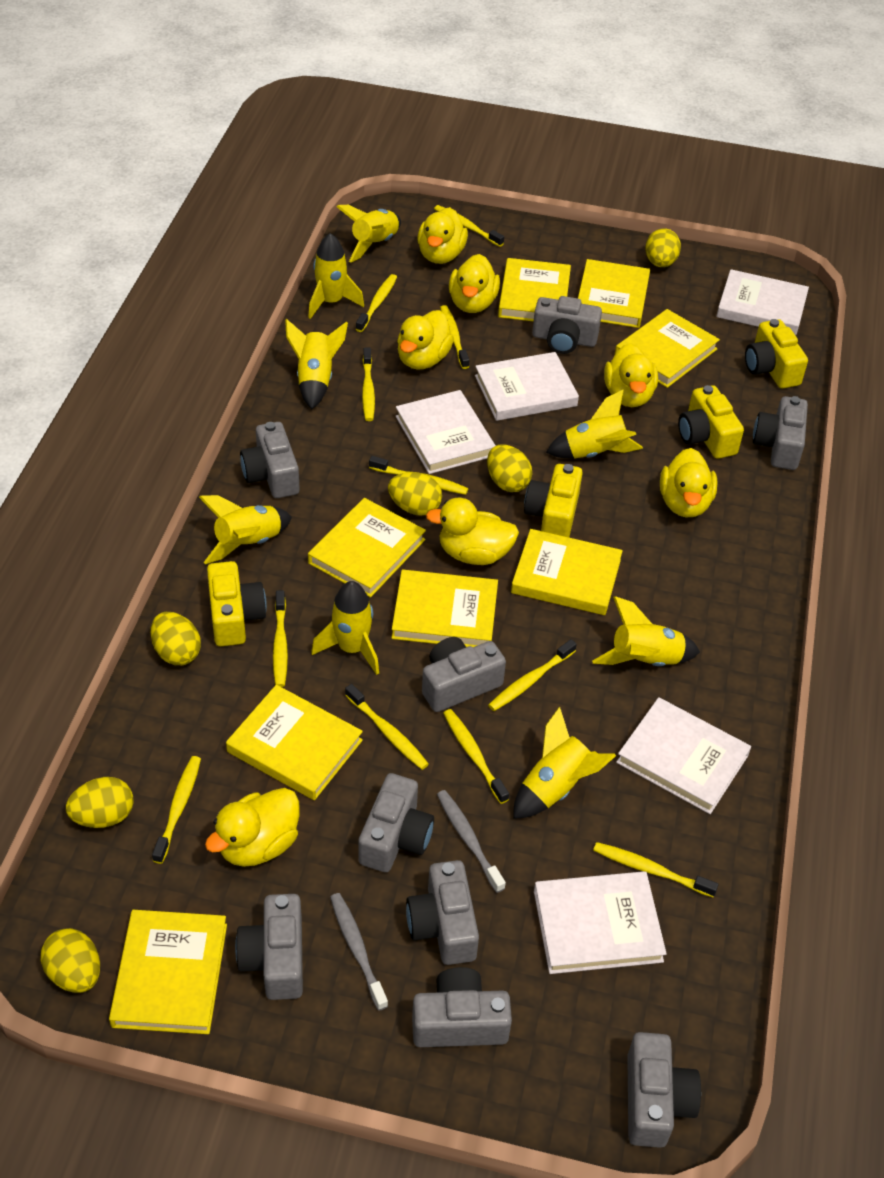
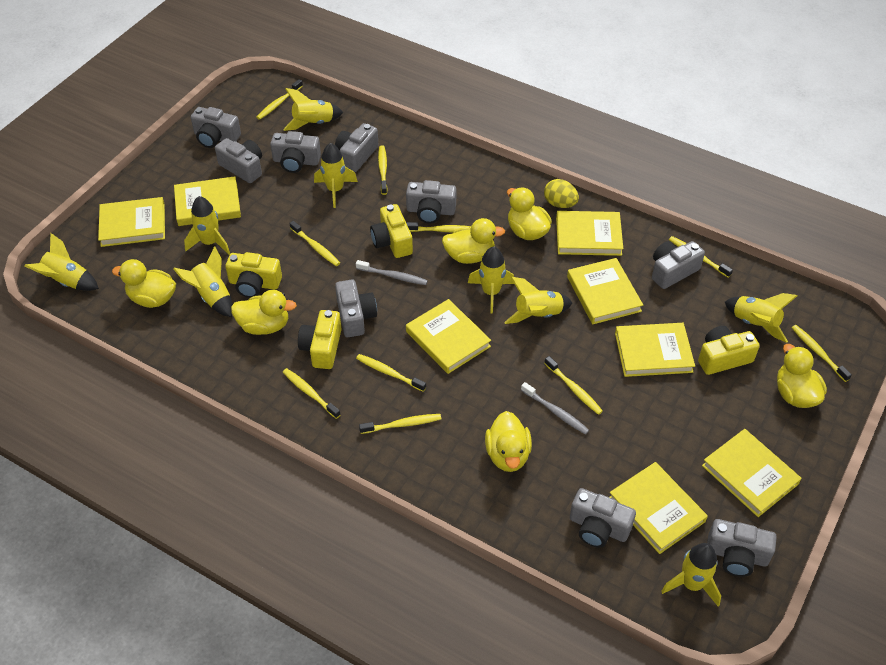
white book: 5 -> 0
yellow duck: 7 -> 6
yellow egg: 6 -> 1
yellow rocket: 8 -> 9
yellow toothbrush: 11 -> 10

